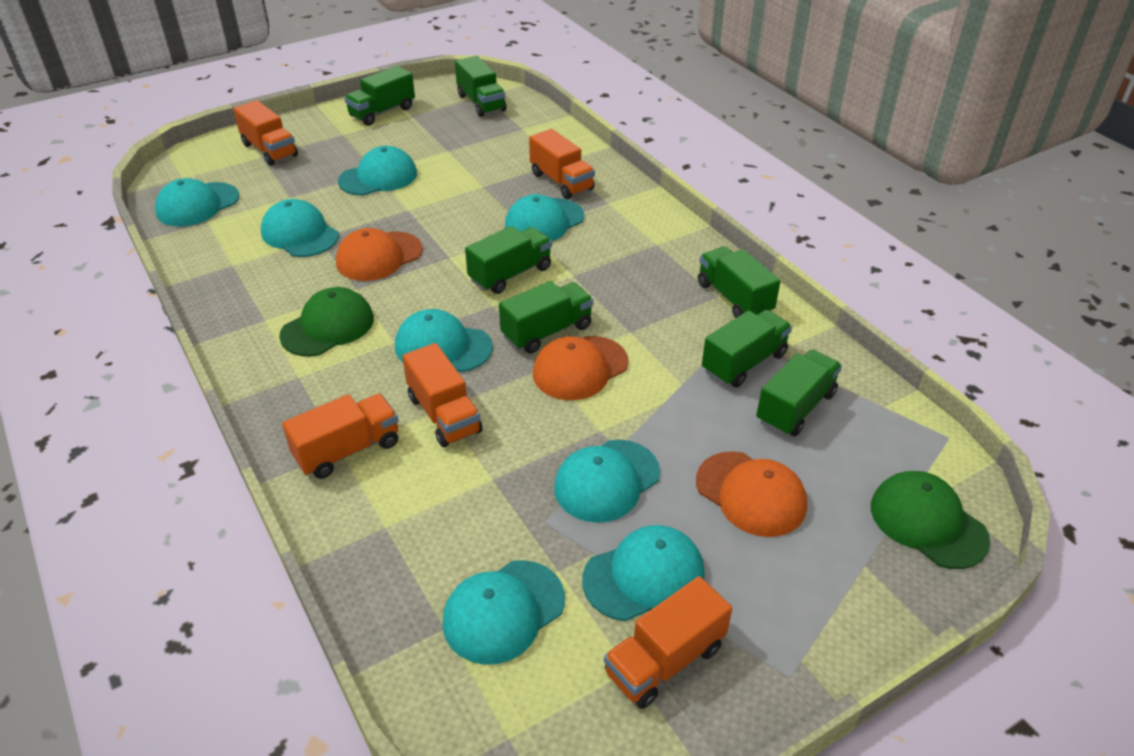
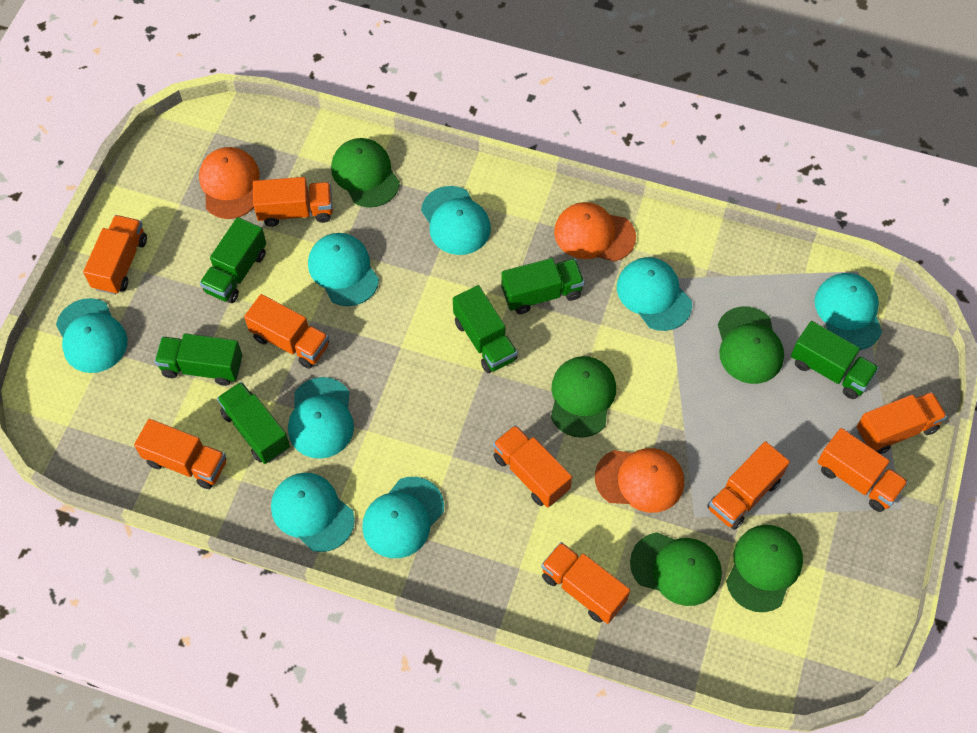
green cap: 2 -> 5
green truck: 7 -> 6
orange truck: 5 -> 9

